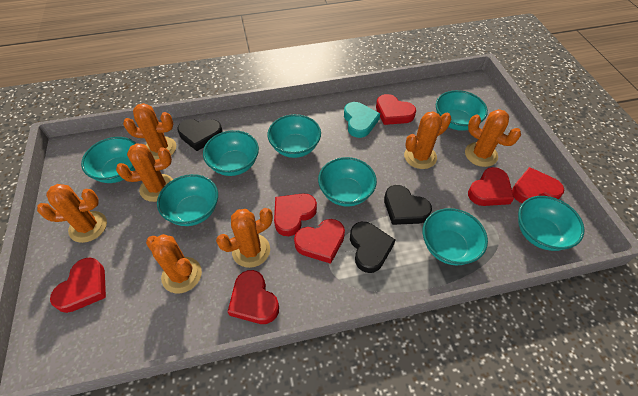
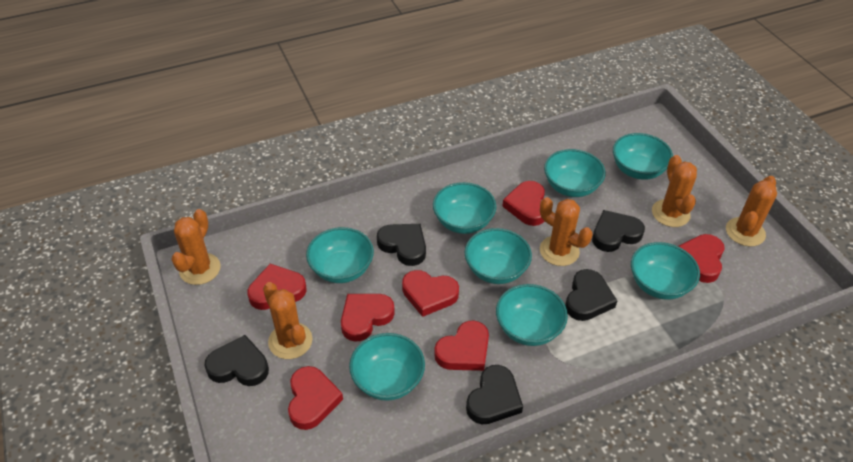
black heart: 3 -> 5
orange cactus: 7 -> 5
turquoise heart: 1 -> 0

